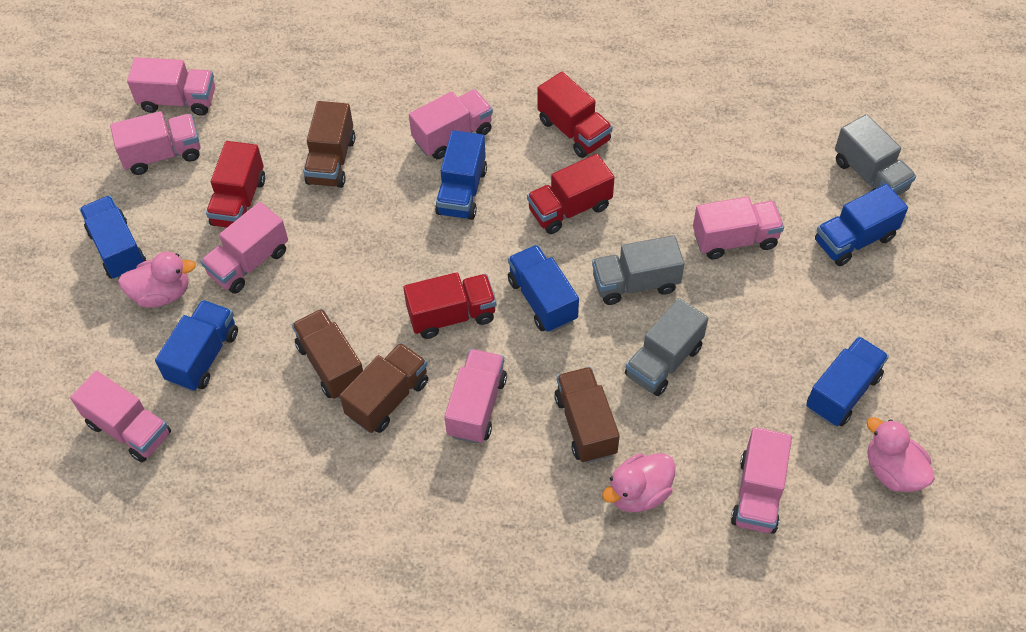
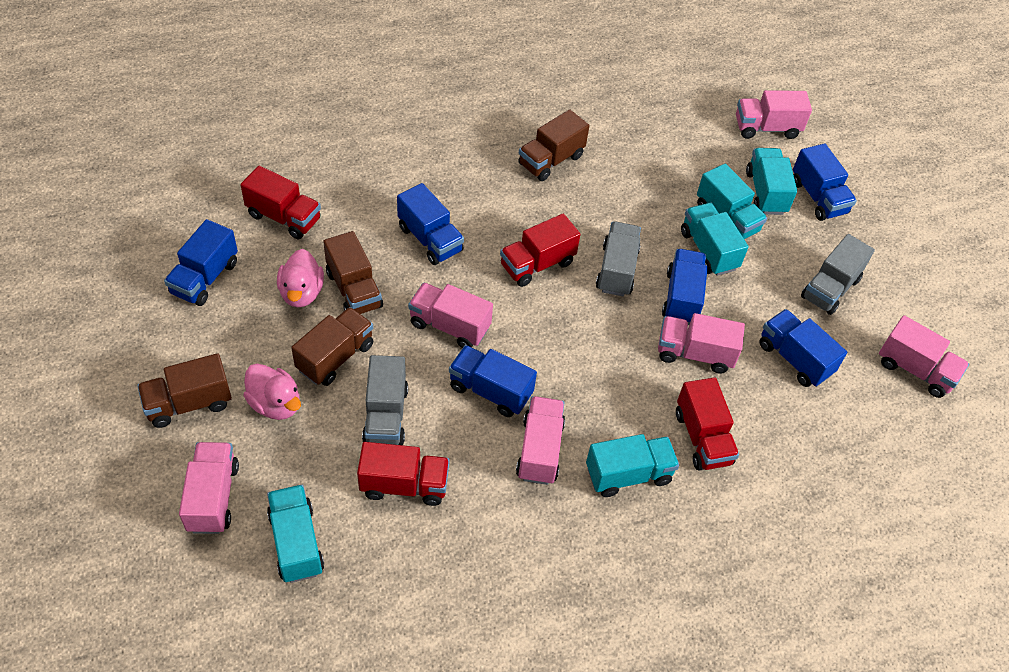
pink duck: 3 -> 2
pink truck: 8 -> 6
turquoise truck: 0 -> 5

